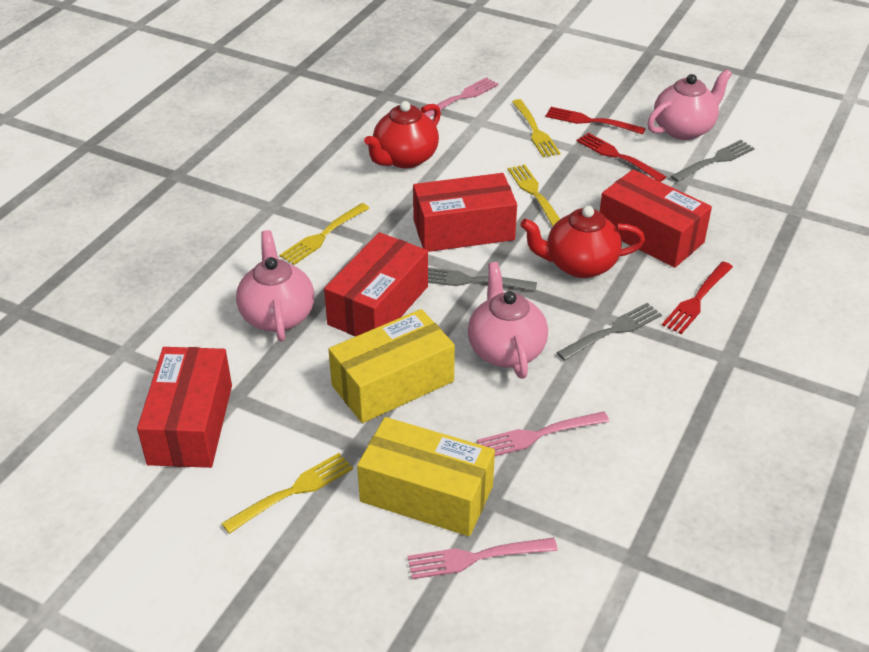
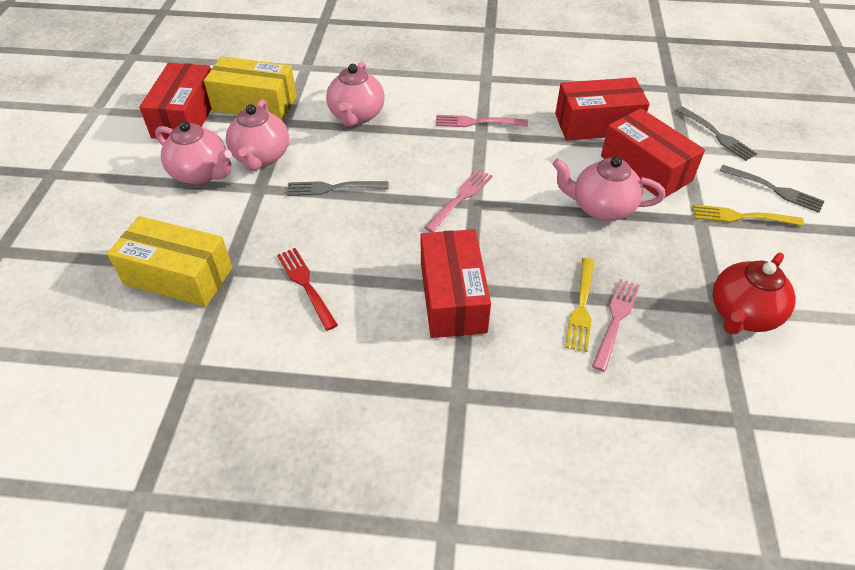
pink teapot: 3 -> 4
red fork: 3 -> 1
red teapot: 2 -> 1
yellow fork: 4 -> 2

